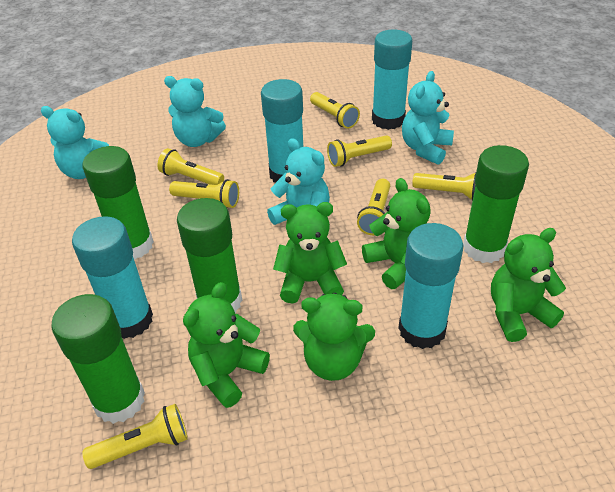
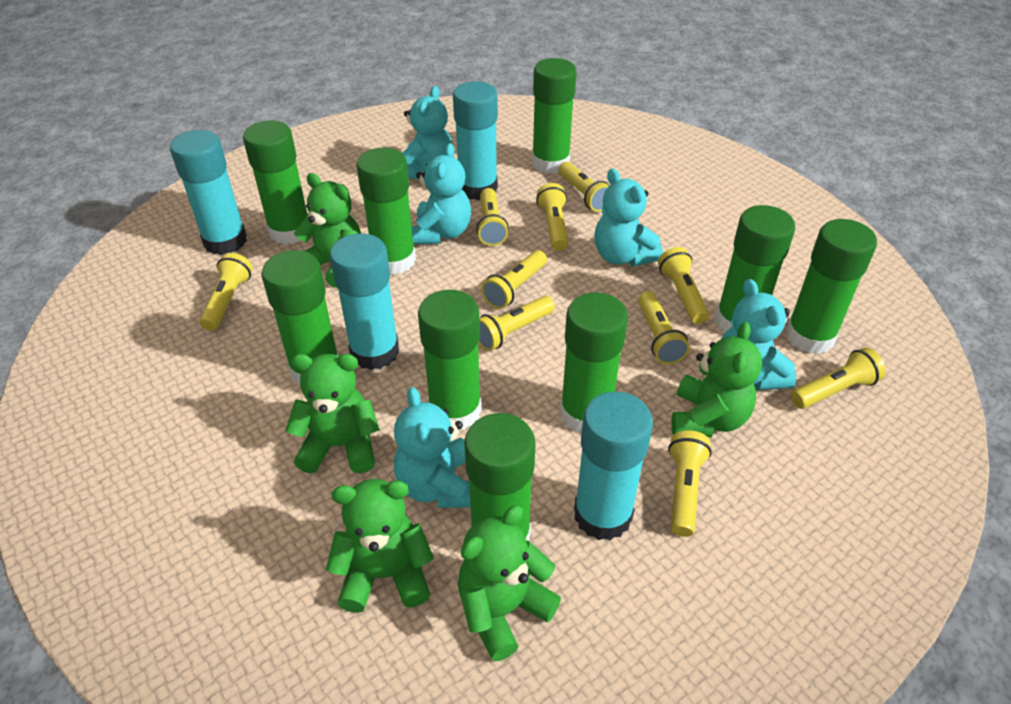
green glue stick: 4 -> 9
turquoise teddy bear: 4 -> 5
yellow flashlight: 7 -> 10

